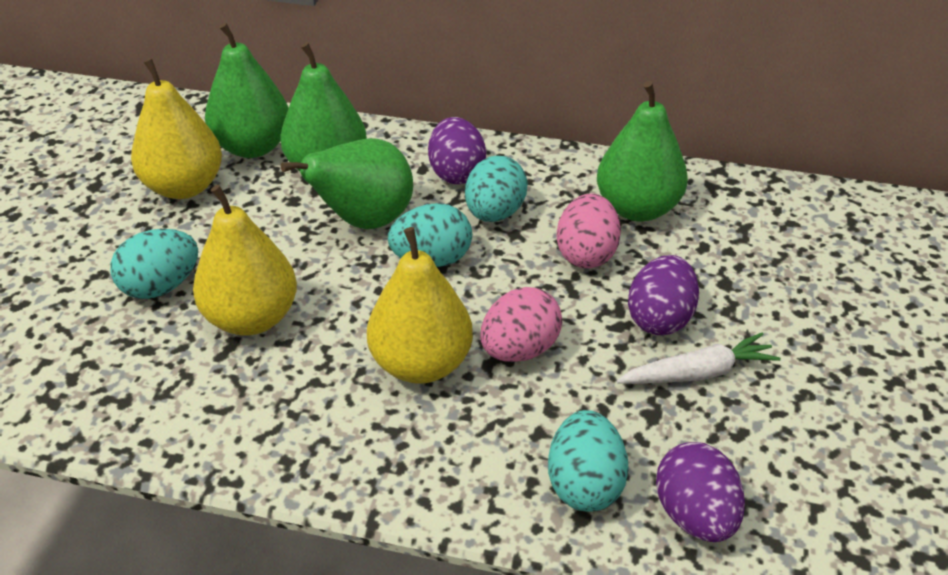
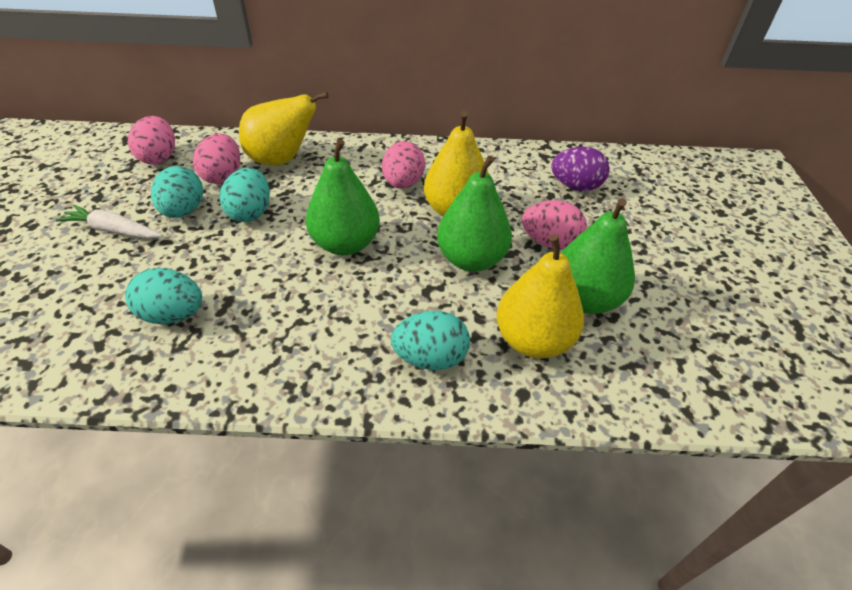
green pear: 4 -> 3
pink egg: 2 -> 4
purple egg: 3 -> 1

